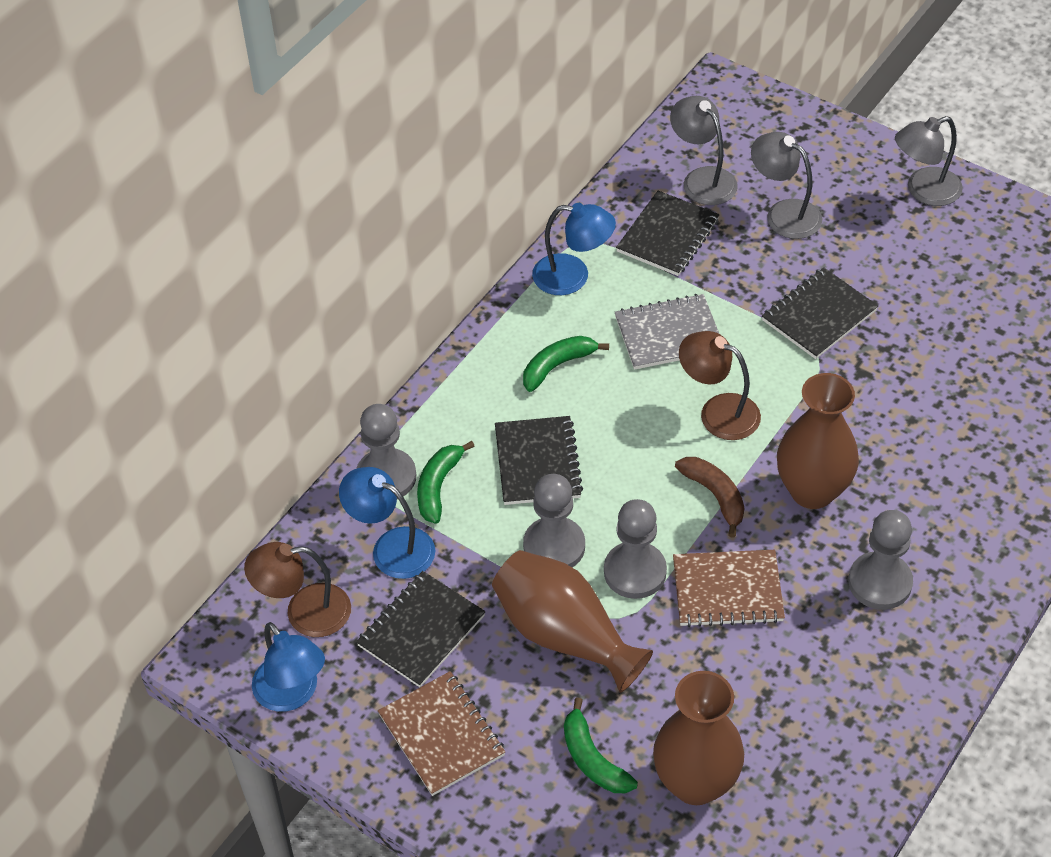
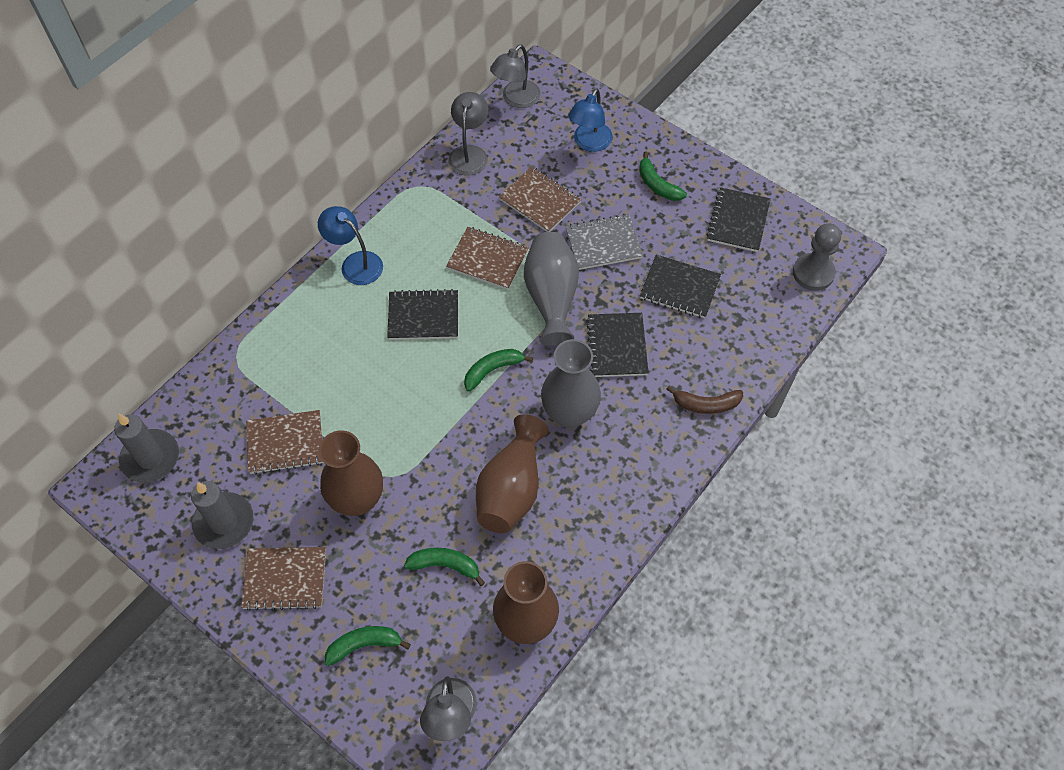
blue lamp: 3 -> 2
brown lamp: 2 -> 0
brown notebook: 2 -> 4
green banana: 3 -> 4
grey candle: 0 -> 2
grey pawn: 4 -> 1
grey vase: 0 -> 2

